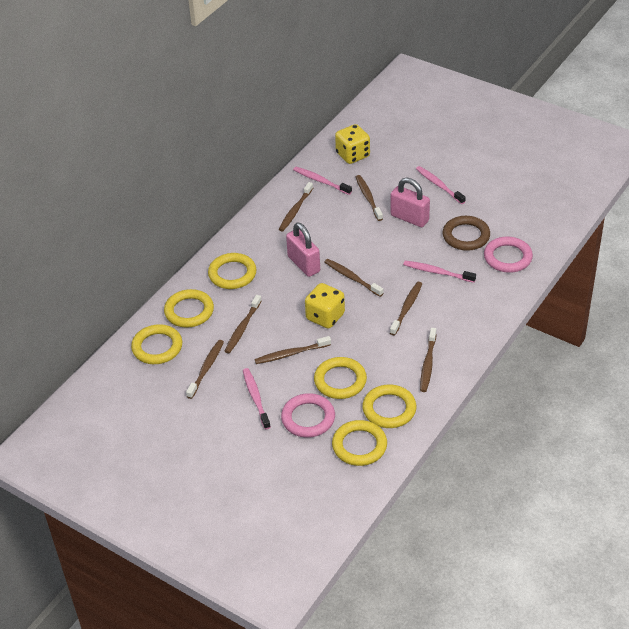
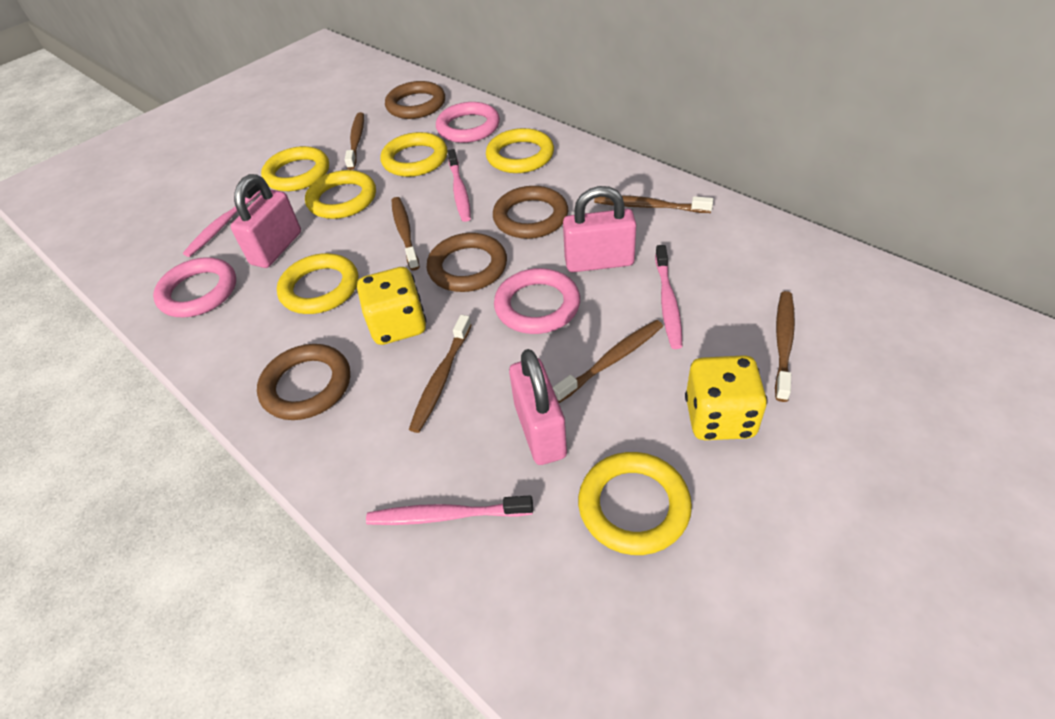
brown ring: 1 -> 4
brown toothbrush: 8 -> 6
pink padlock: 2 -> 3
pink ring: 2 -> 3

